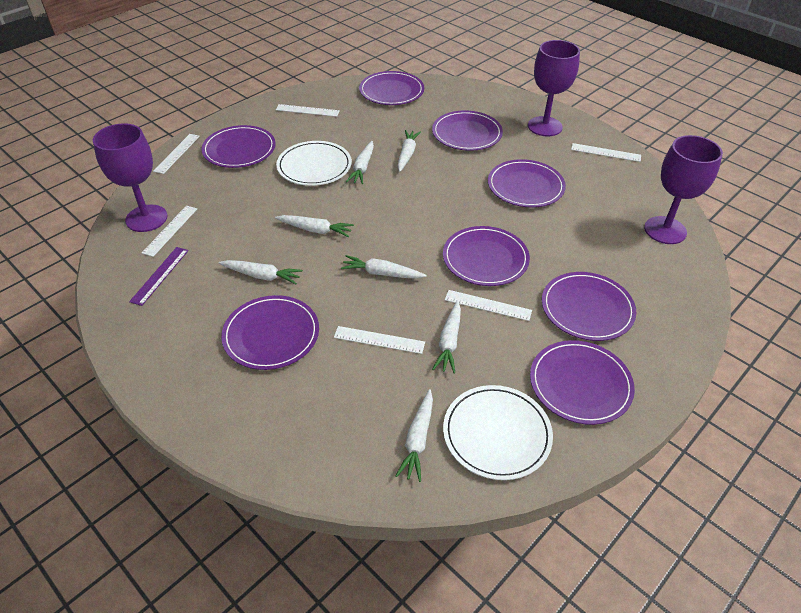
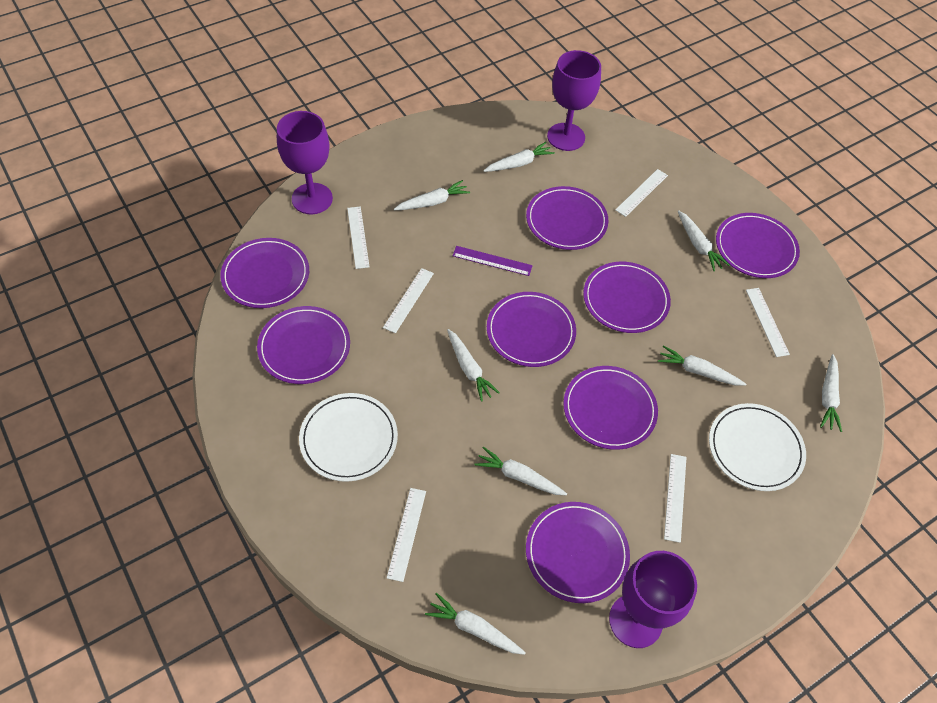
white carrot: 7 -> 8

